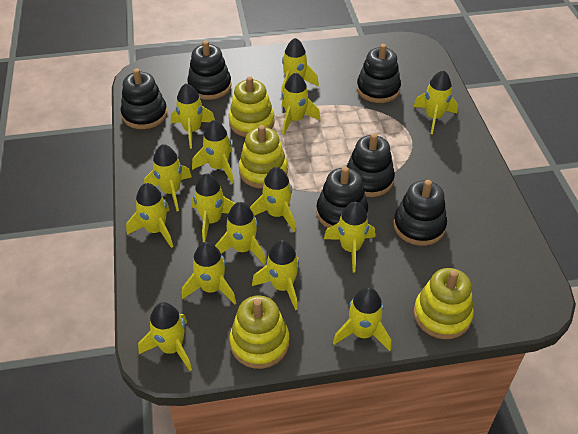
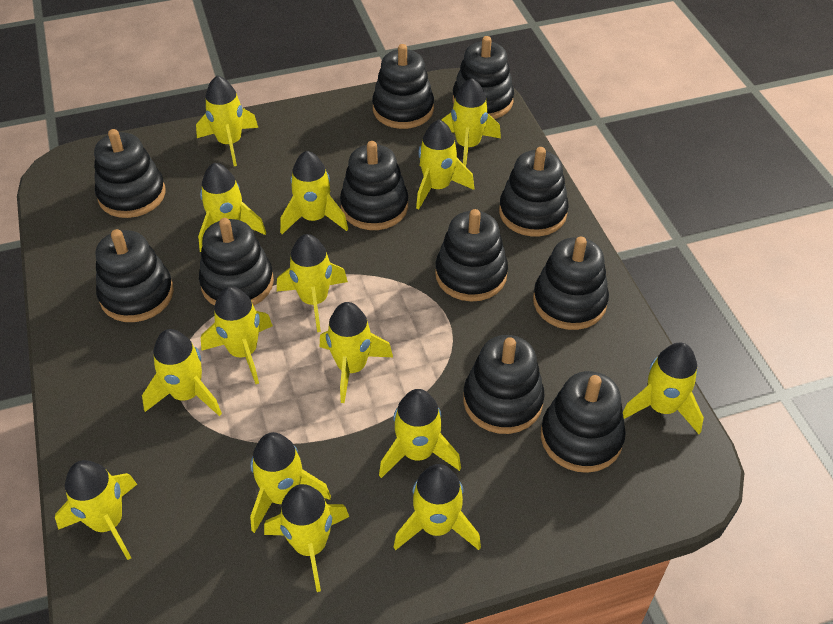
black stacking toy: 6 -> 11
yellow stacking toy: 4 -> 0

